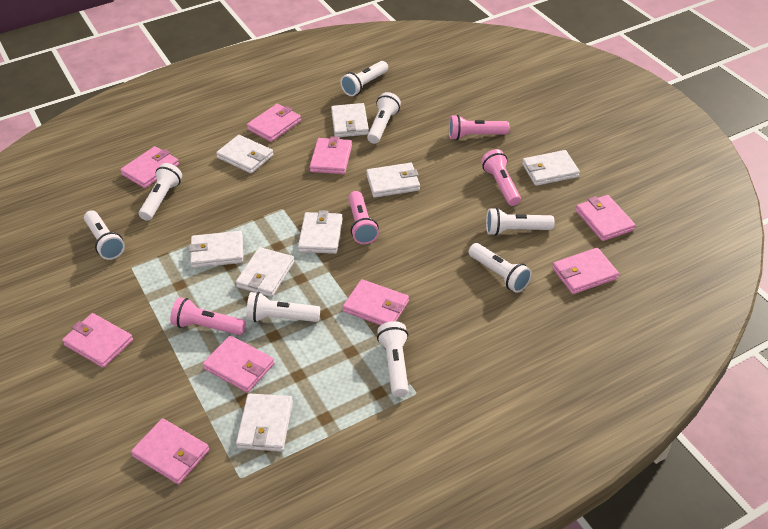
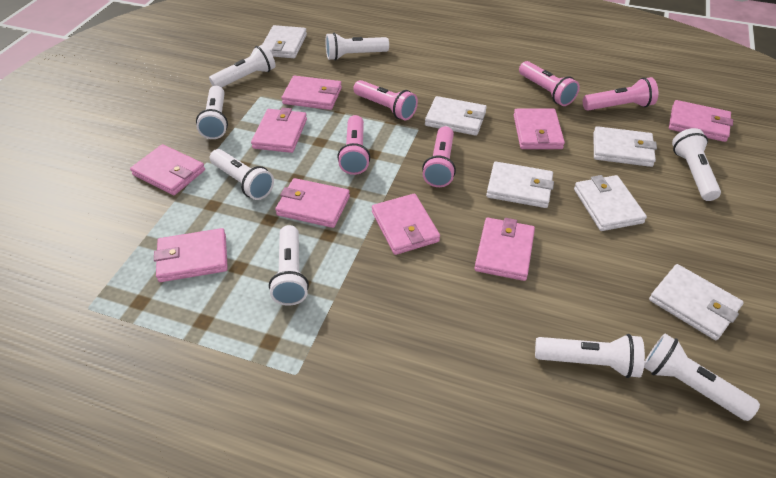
pink flashlight: 4 -> 5
white wallet: 8 -> 6

